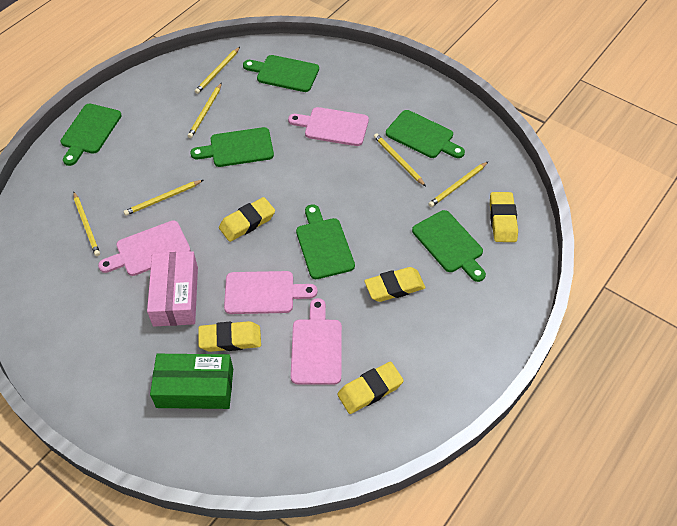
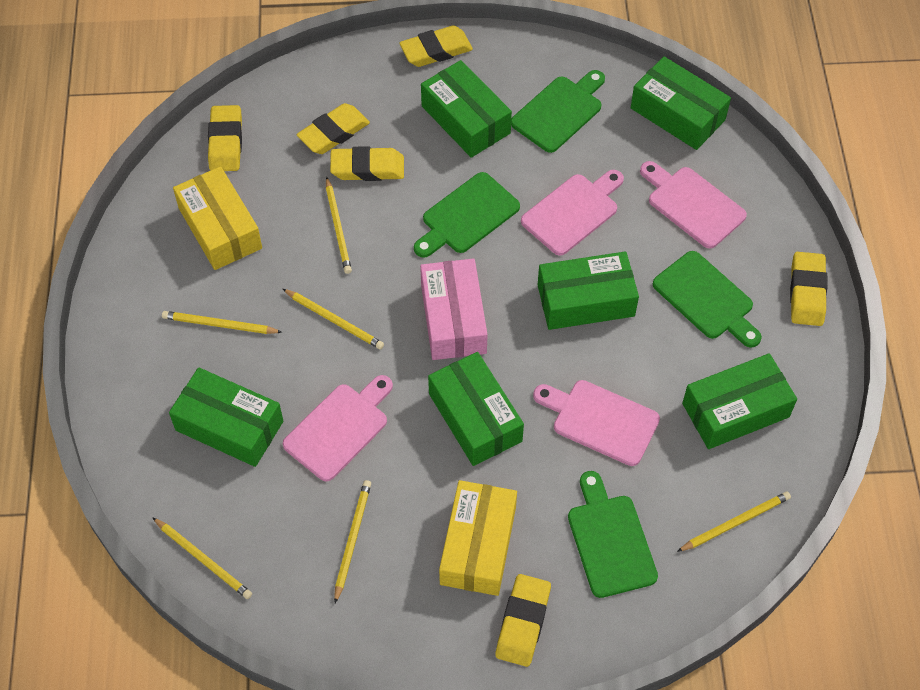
green box: 1 -> 6
green cutting board: 6 -> 4
yellow box: 0 -> 2
yellow eraser: 5 -> 6

